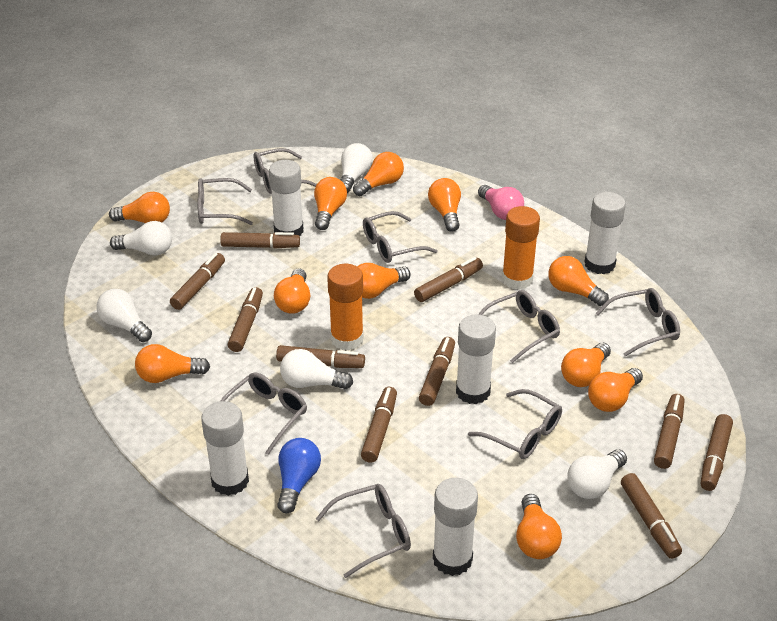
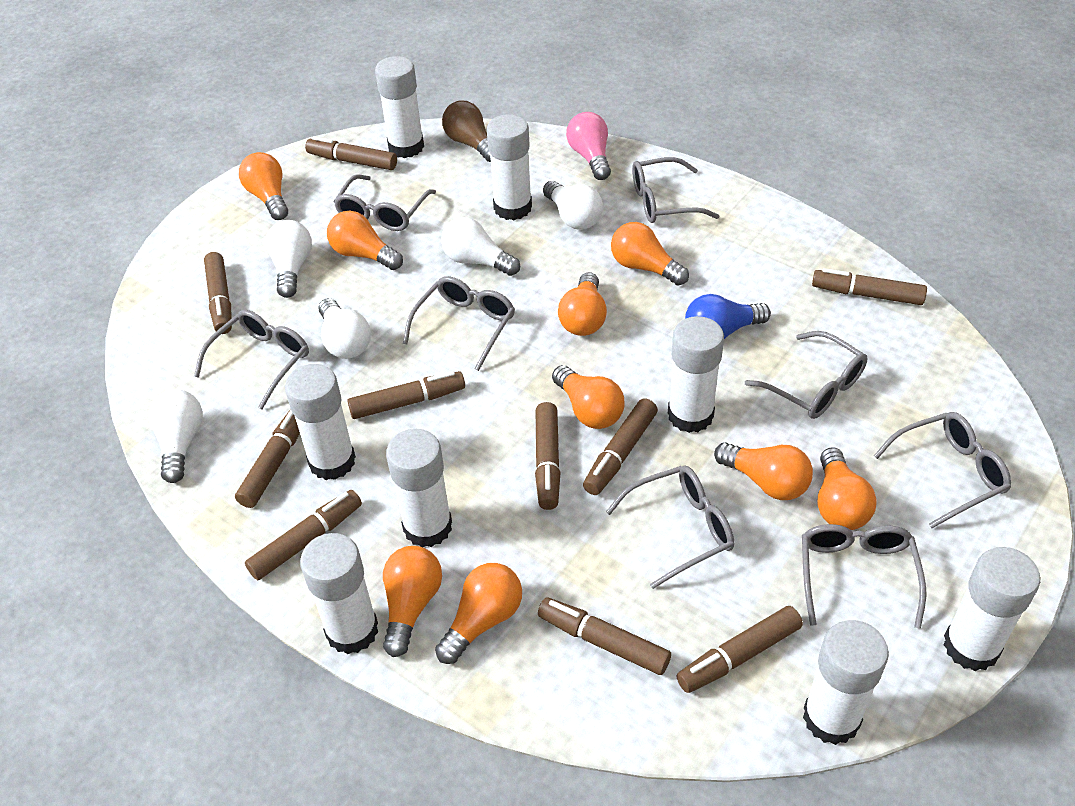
brown light bulb: 0 -> 1
orange glue stick: 2 -> 0
orange light bulb: 11 -> 9
white glue stick: 5 -> 8

